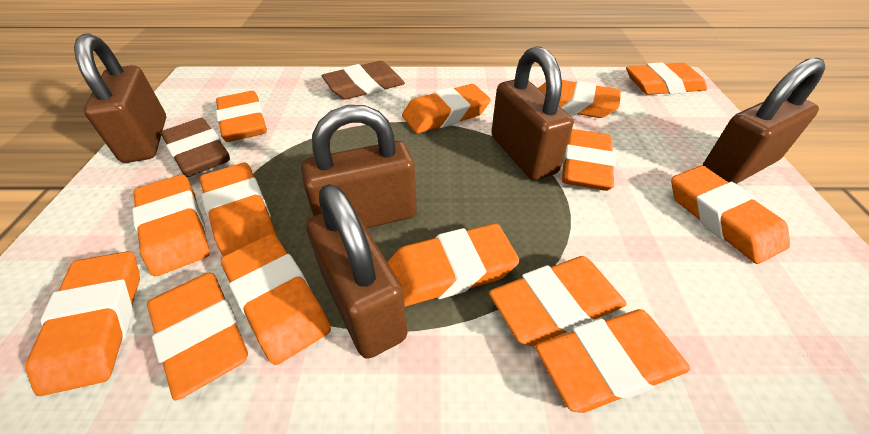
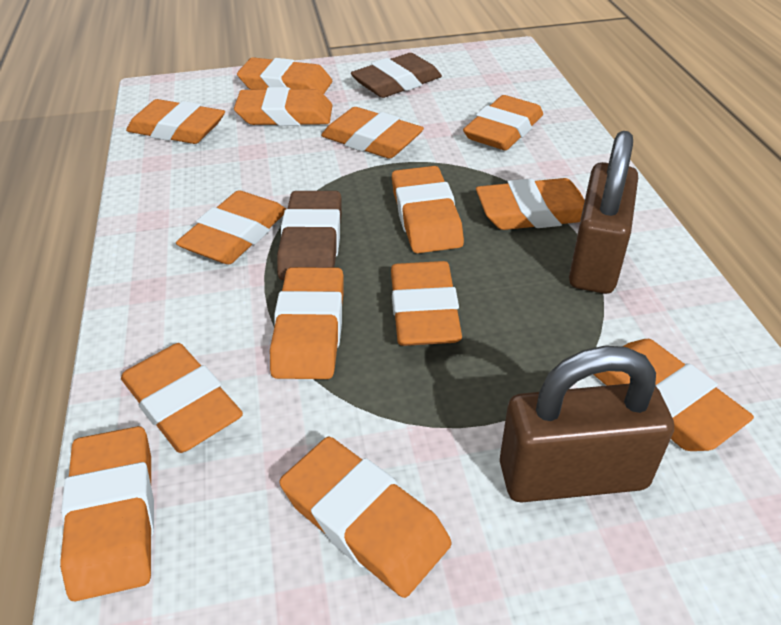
brown padlock: 5 -> 2

